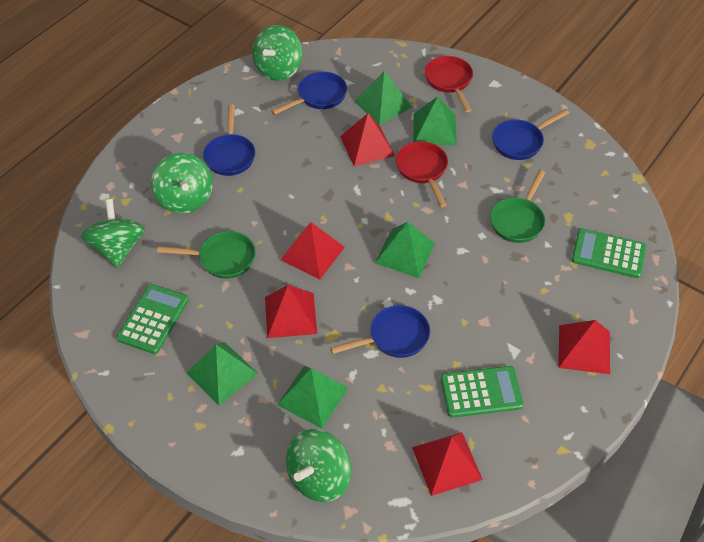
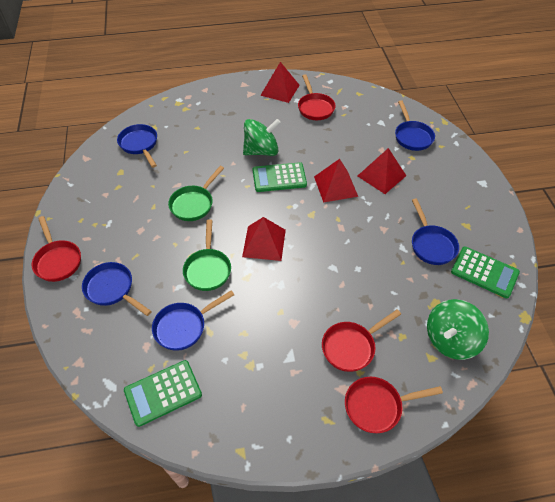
blue pan: 4 -> 5
green pyramid: 5 -> 0
green spinning top: 4 -> 2
red pan: 2 -> 4
red pyramid: 5 -> 4

